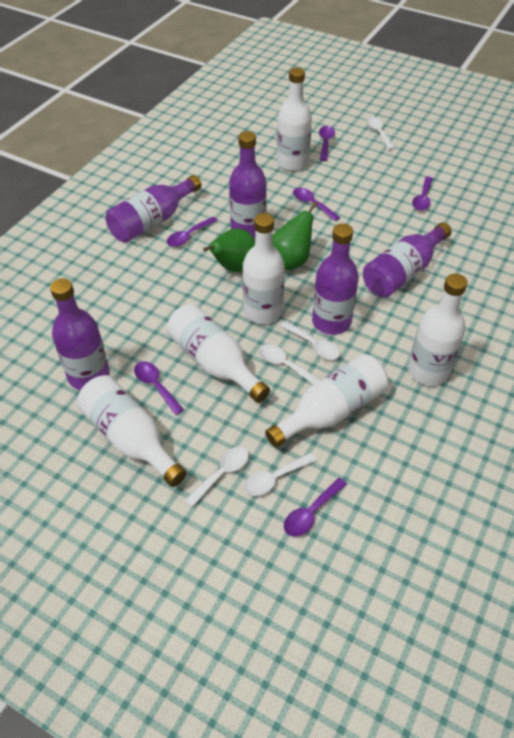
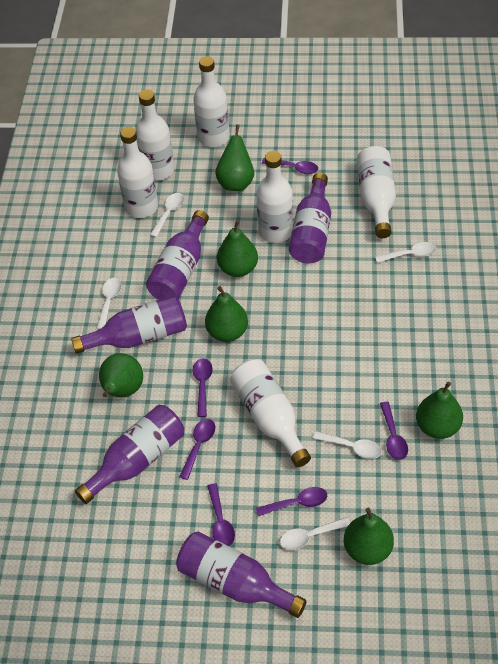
green pear: 2 -> 6

